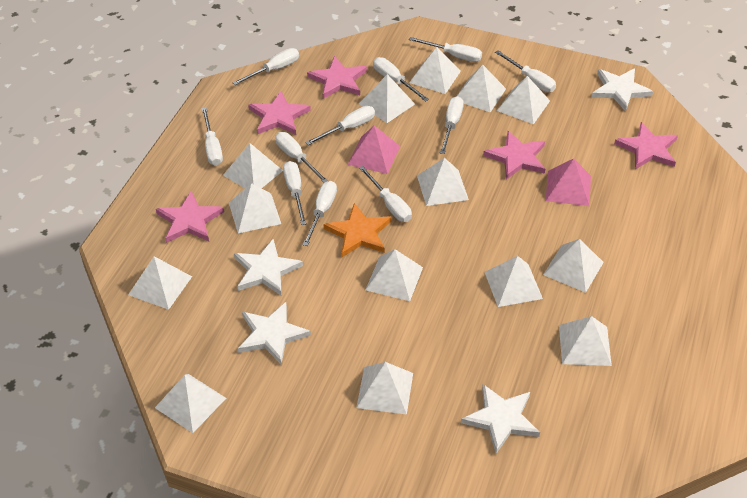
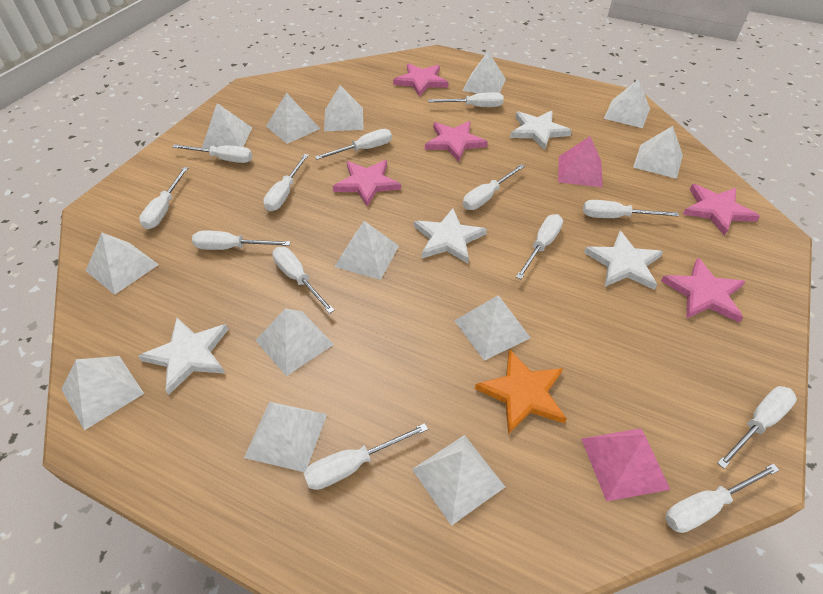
white pyramid: 14 -> 13
white screwdriver: 11 -> 13

